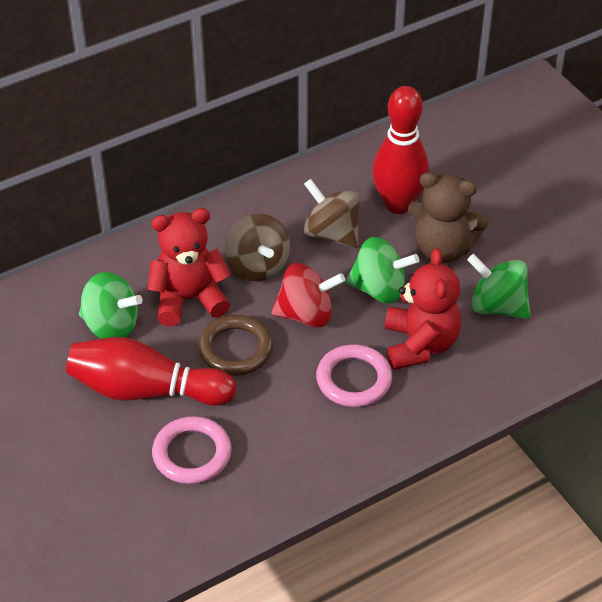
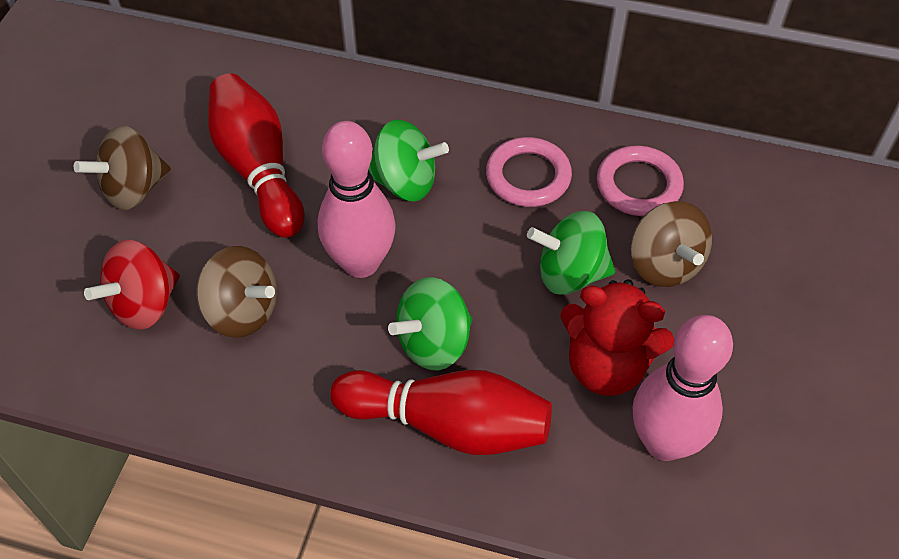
brown ring: 1 -> 0
brown spinning top: 2 -> 3
brown teddy bear: 1 -> 0
pink bowling pin: 0 -> 2
red teddy bear: 2 -> 1

